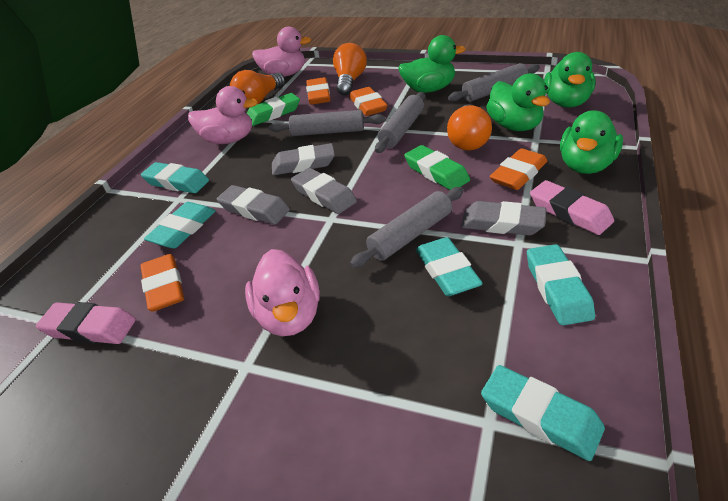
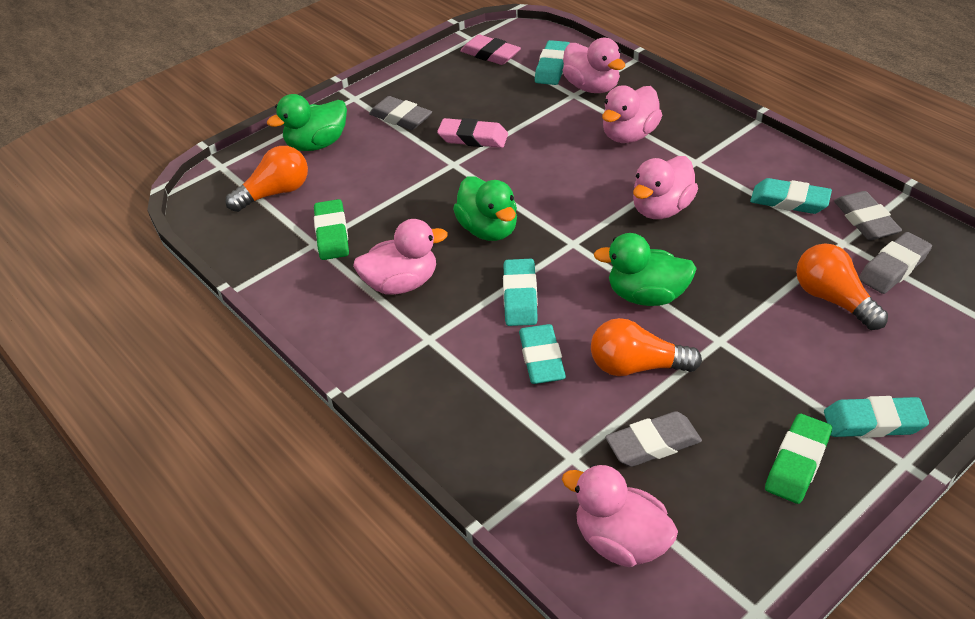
green duck: 4 -> 3
grey rolling pin: 4 -> 0
orange eraser: 4 -> 0
pink duck: 3 -> 5

